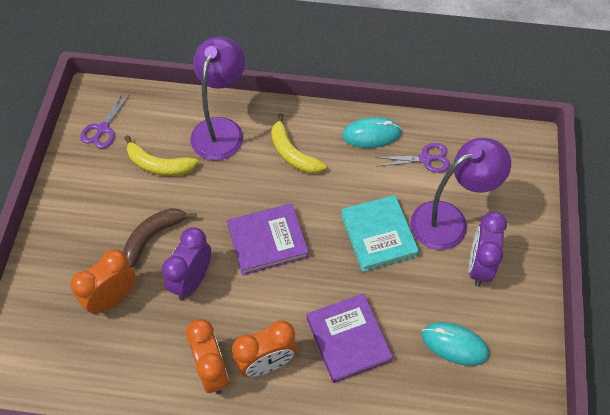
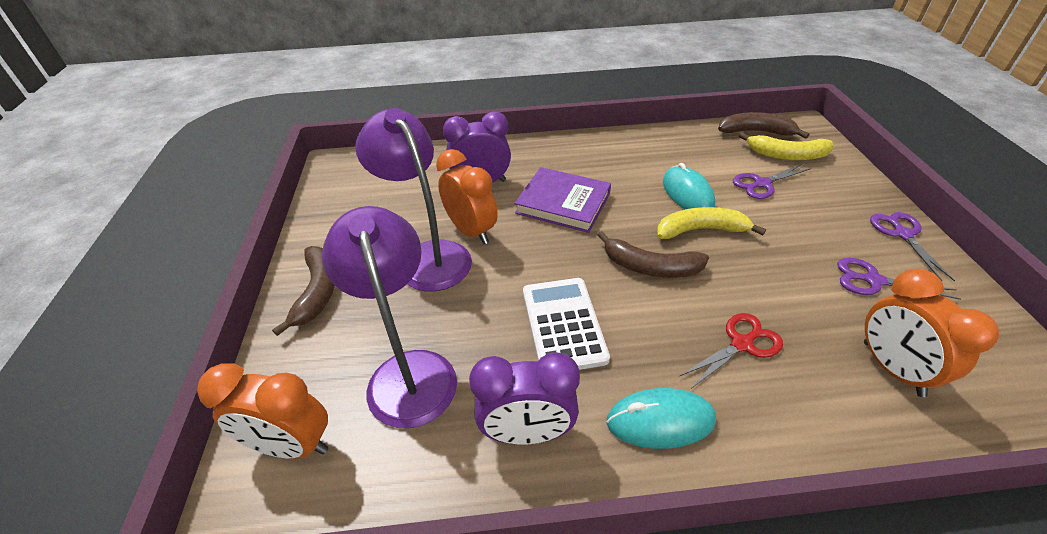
brown banana: 1 -> 3
purple book: 2 -> 1
purple scissors: 2 -> 3
red scissors: 0 -> 1
turquoise book: 1 -> 0
white calculator: 0 -> 1

